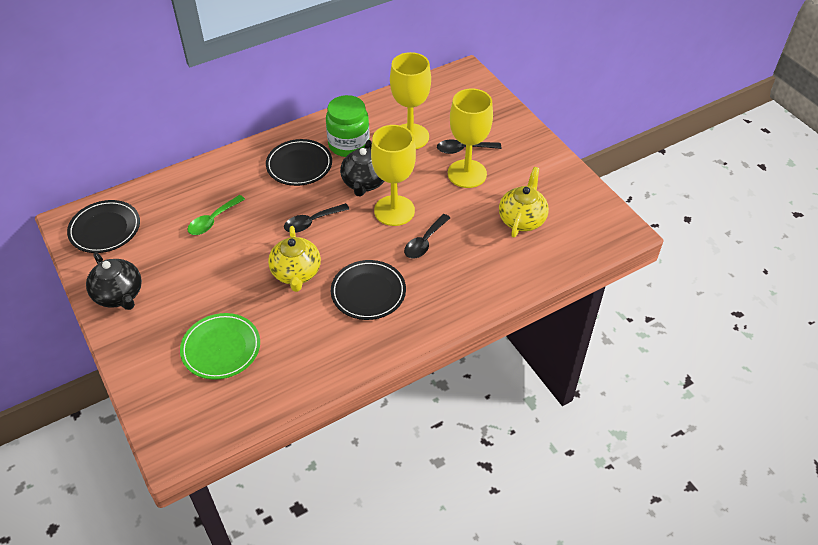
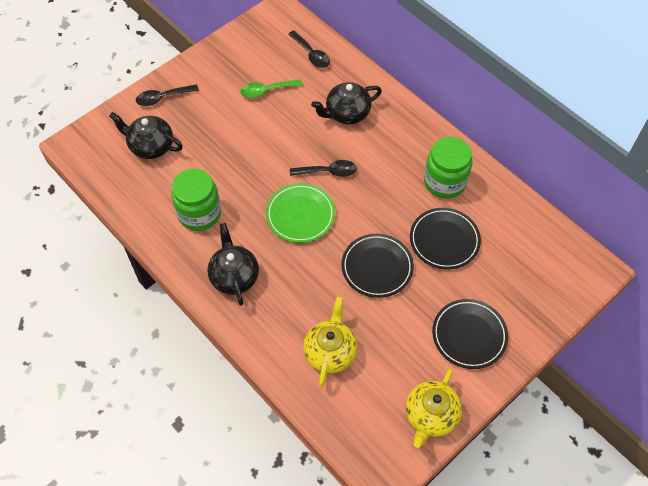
black teapot: 2 -> 3
green jar: 1 -> 2
yellow goblet: 3 -> 0

